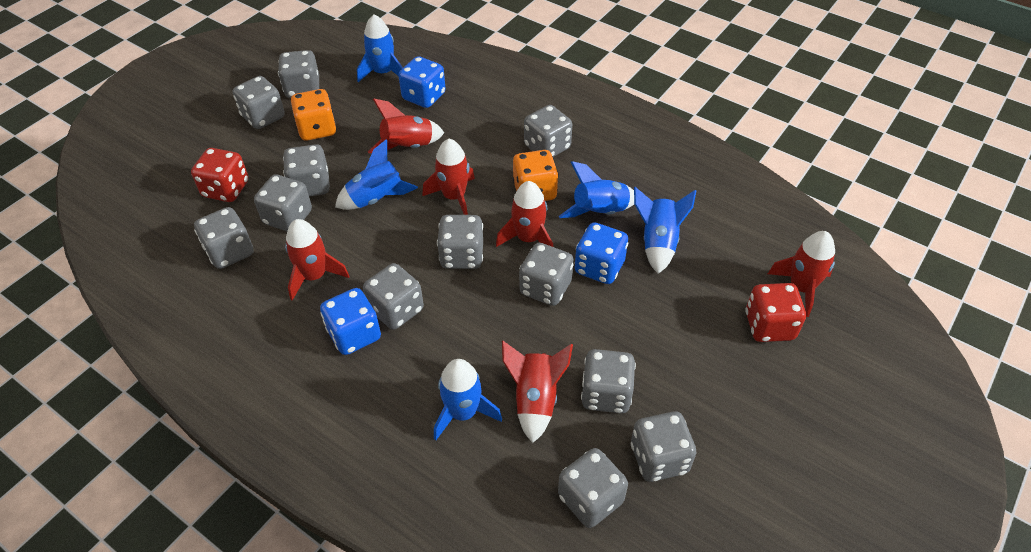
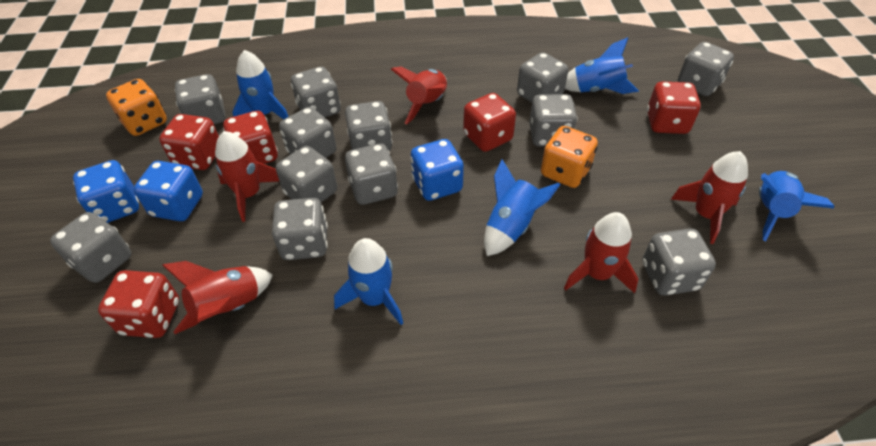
red dice: 2 -> 5
red rocket: 6 -> 5

